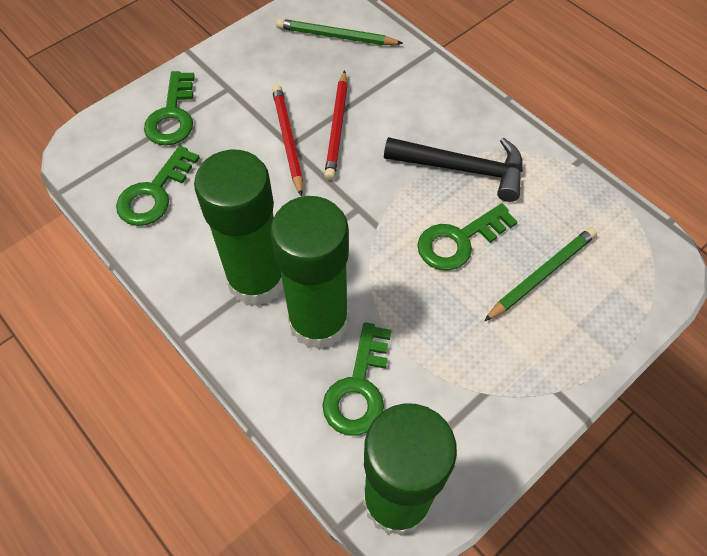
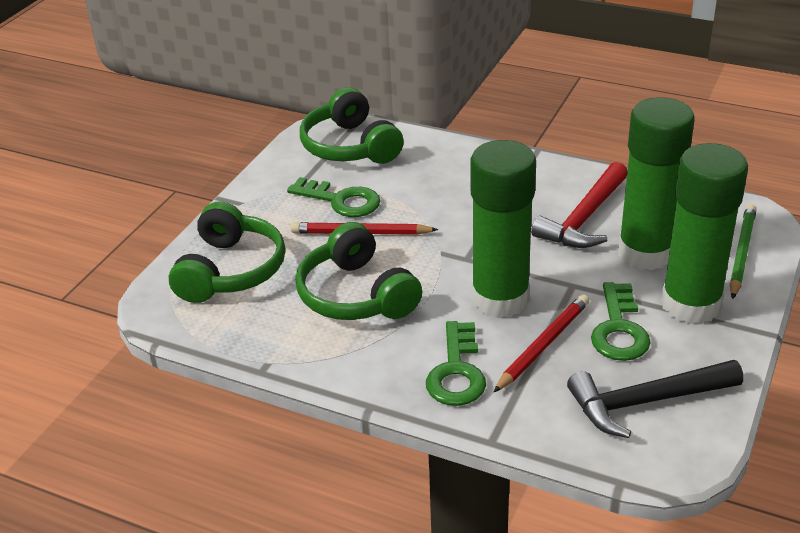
green headphones: 0 -> 3
green key: 4 -> 3
green pencil: 2 -> 1
red hammer: 0 -> 1

